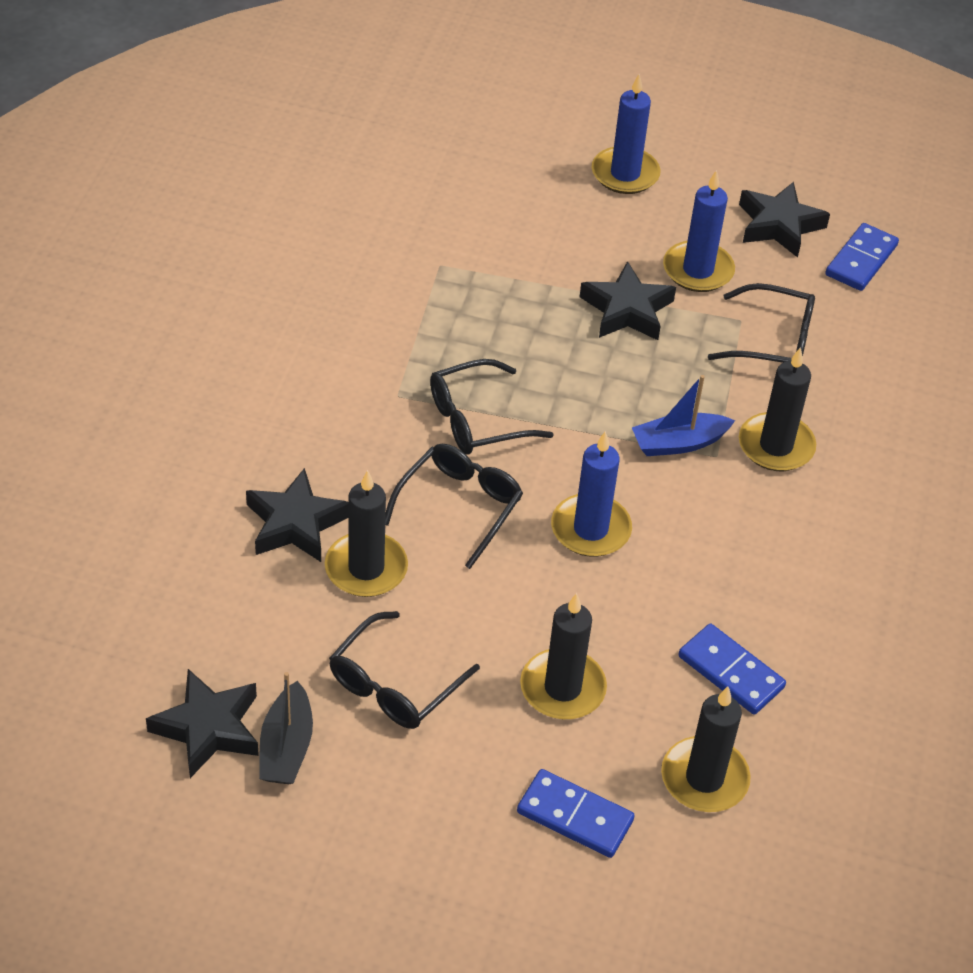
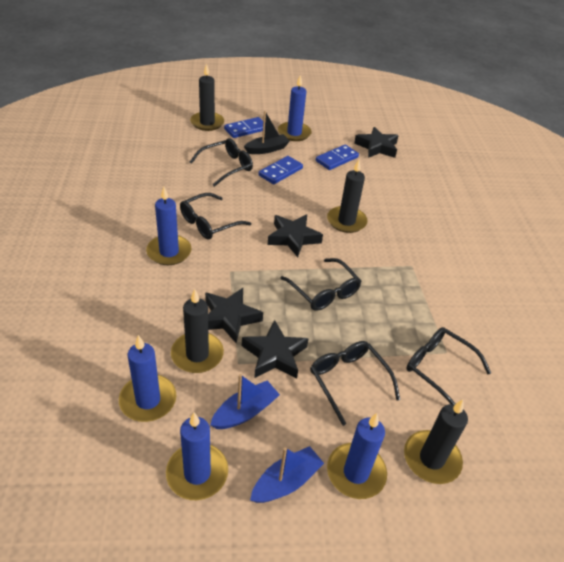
black glasses: 4 -> 5
blue boat: 1 -> 2
blue candle: 3 -> 5

